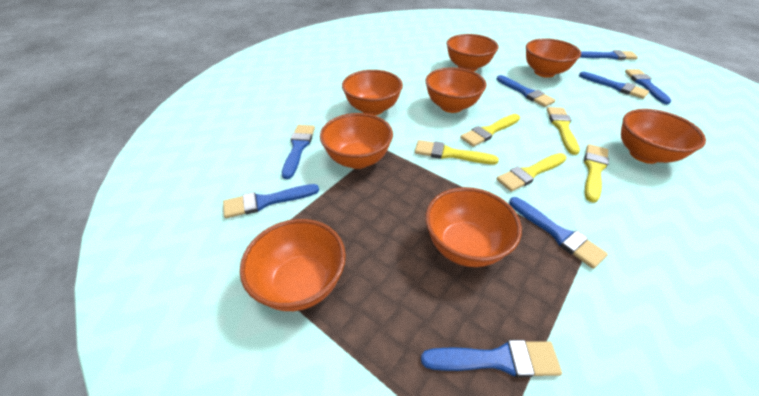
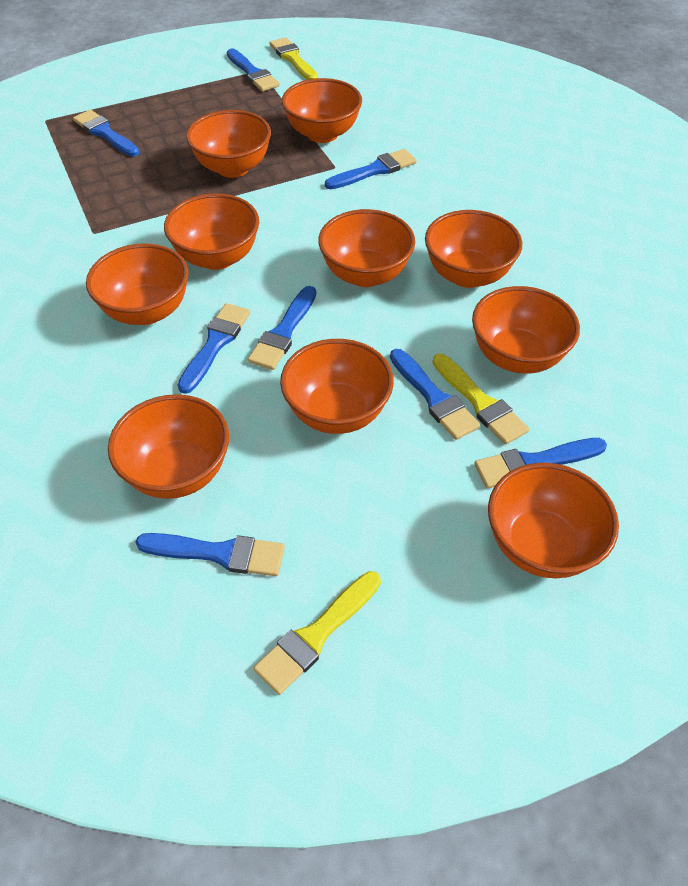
orange bowl: 8 -> 10
yellow brush: 5 -> 3

